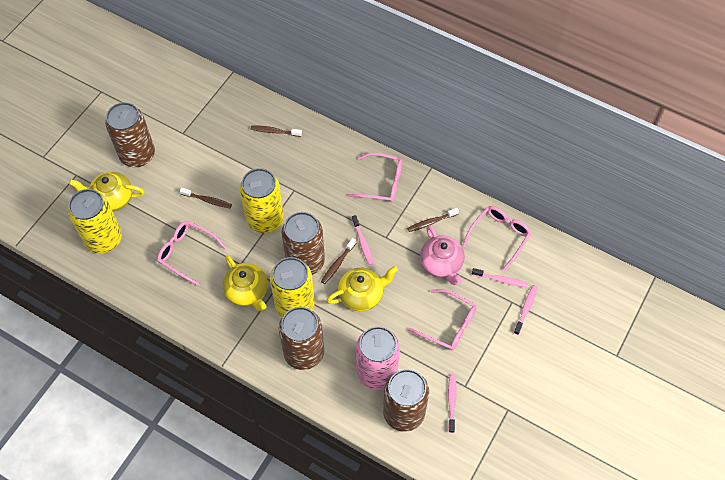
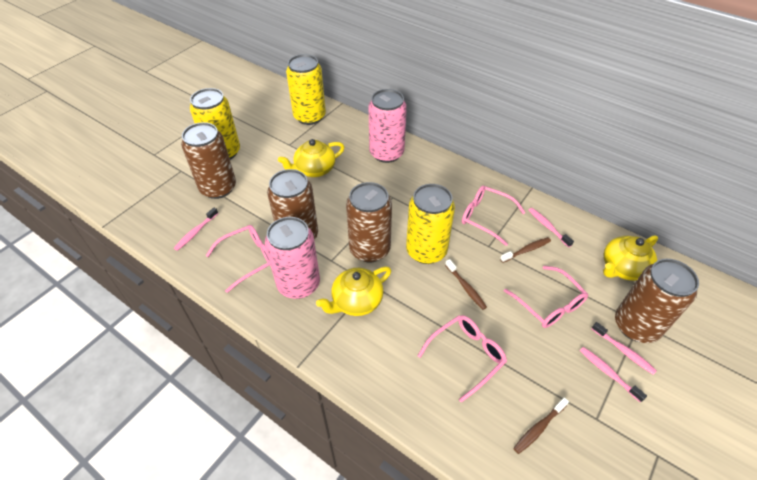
brown toothbrush: 4 -> 3
pink can: 1 -> 2
pink teapot: 1 -> 0

